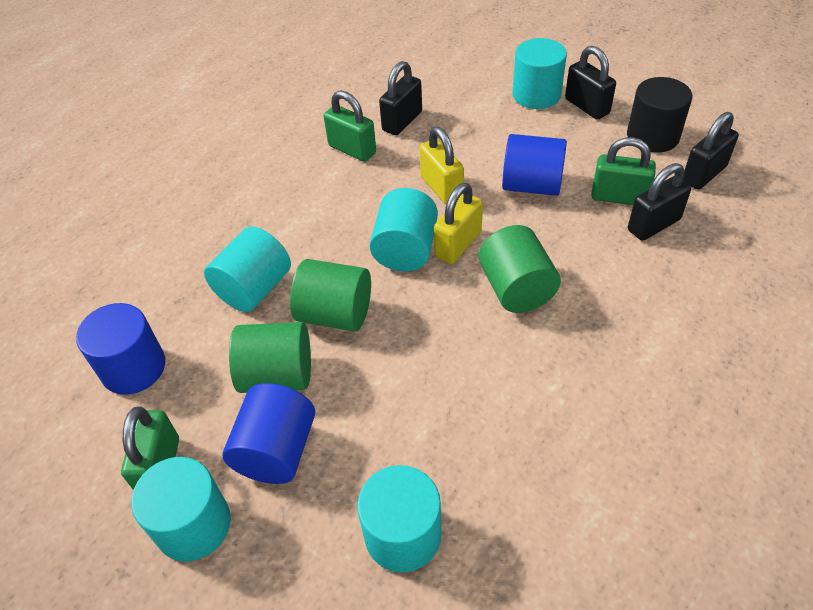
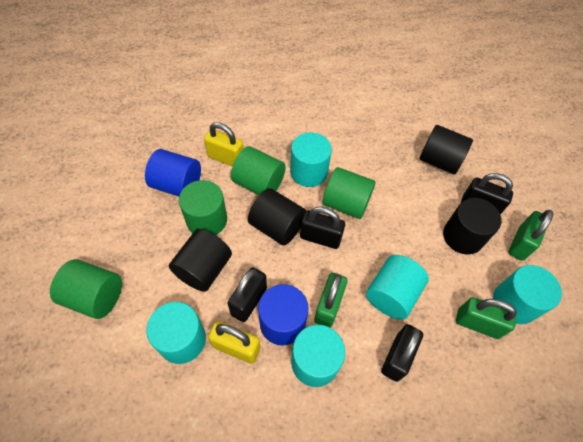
black cylinder: 1 -> 4
blue cylinder: 3 -> 2
green cylinder: 3 -> 4

